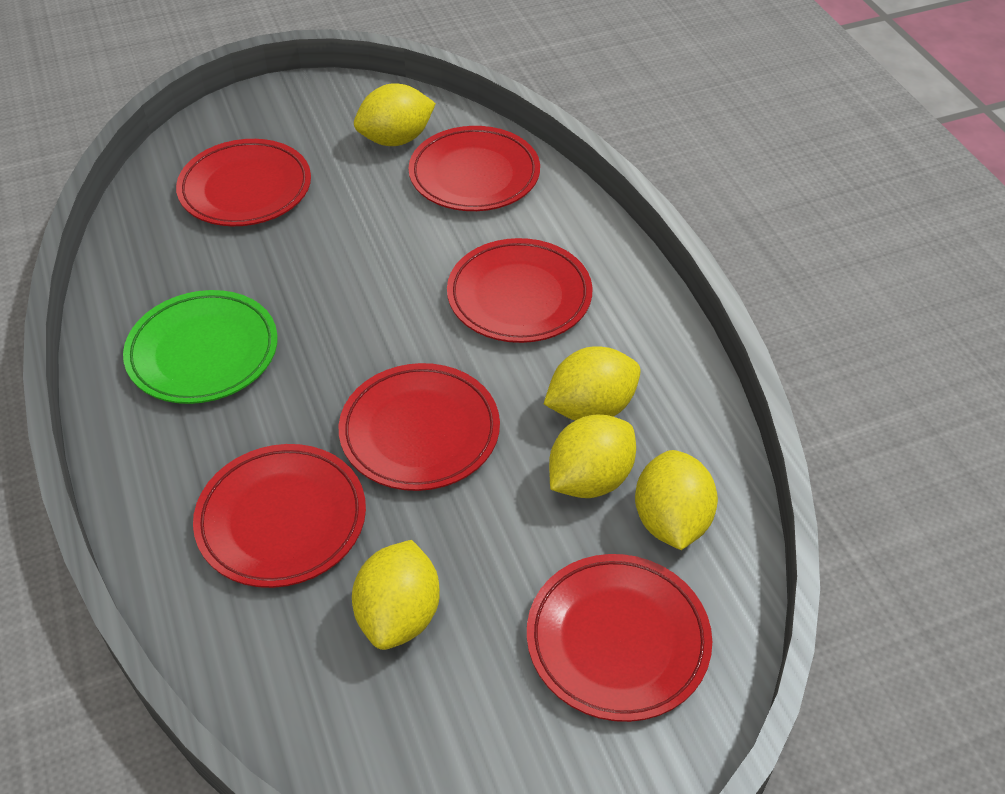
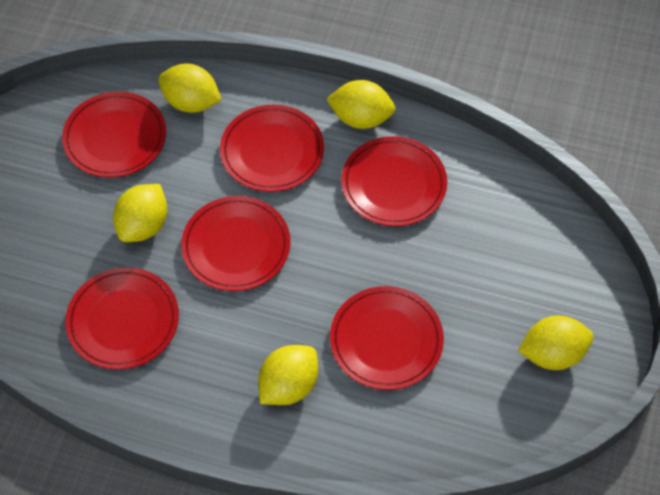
green plate: 1 -> 0

